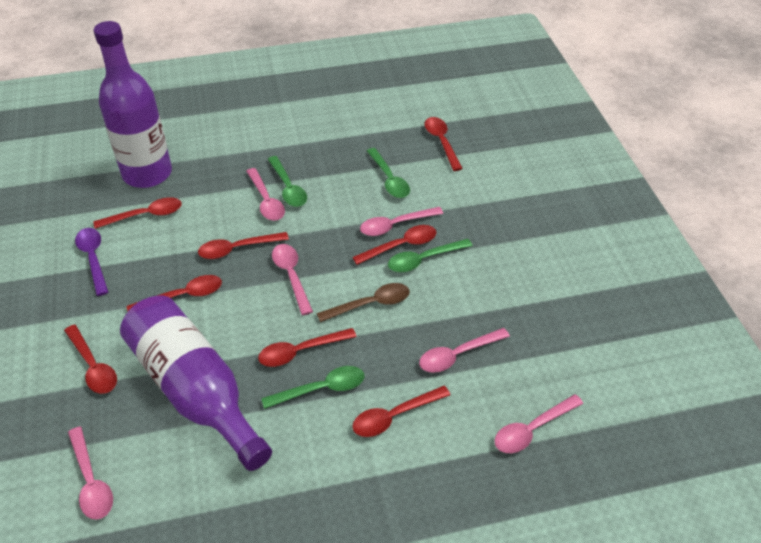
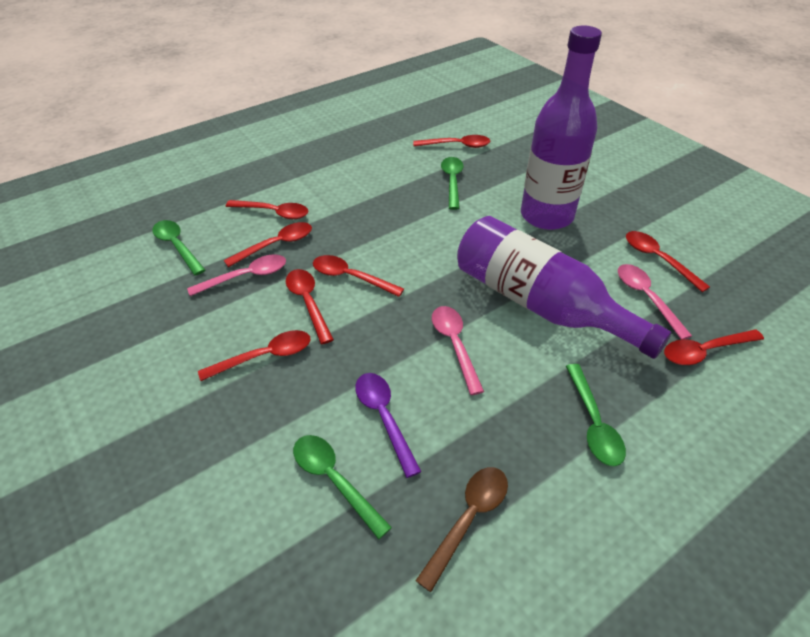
pink spoon: 6 -> 3

